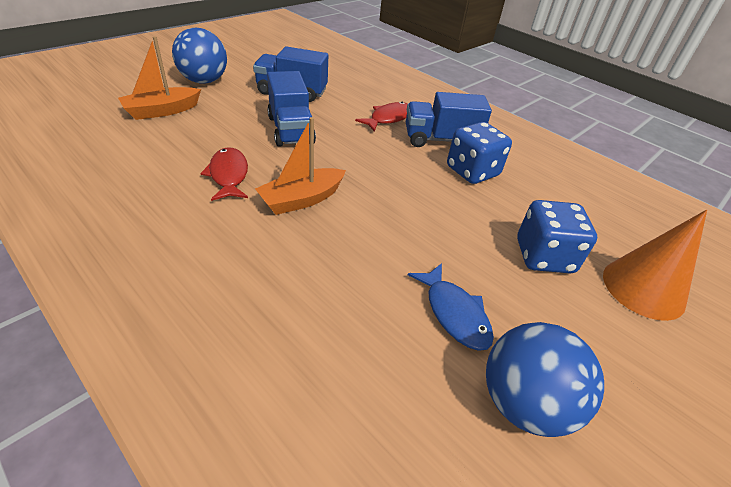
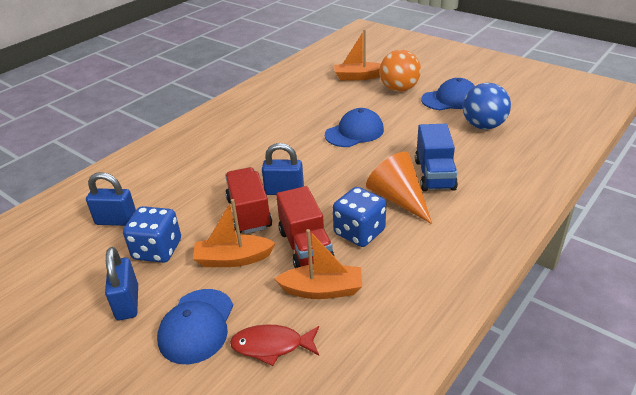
blue ball: 2 -> 1
blue cap: 0 -> 3
blue fish: 1 -> 0
blue padlock: 0 -> 3
blue truck: 3 -> 1
orange ball: 0 -> 1
orange boat: 2 -> 3
red fish: 2 -> 1
red truck: 0 -> 2

